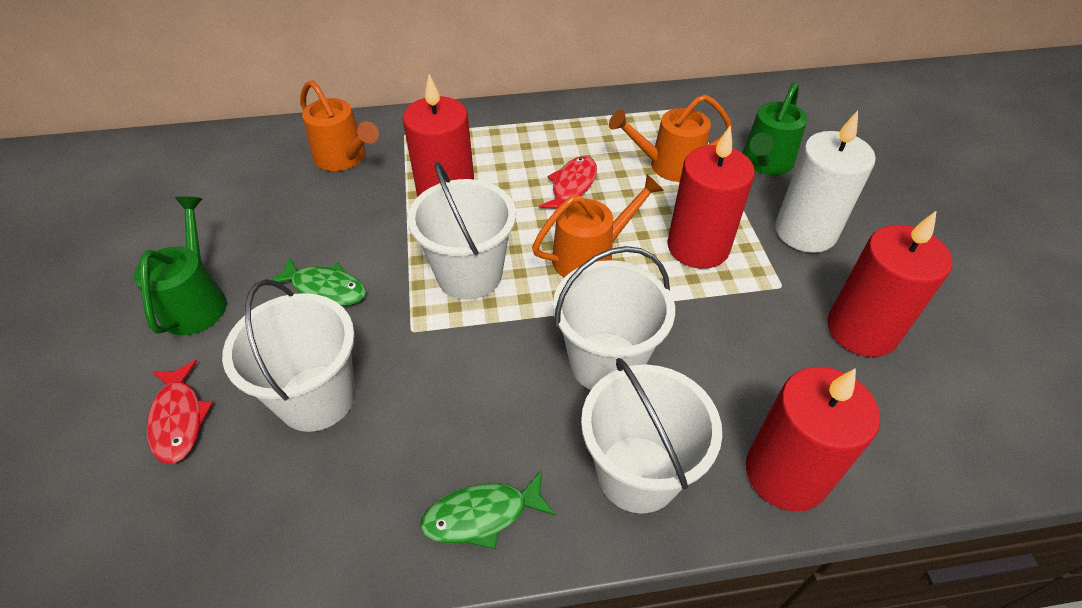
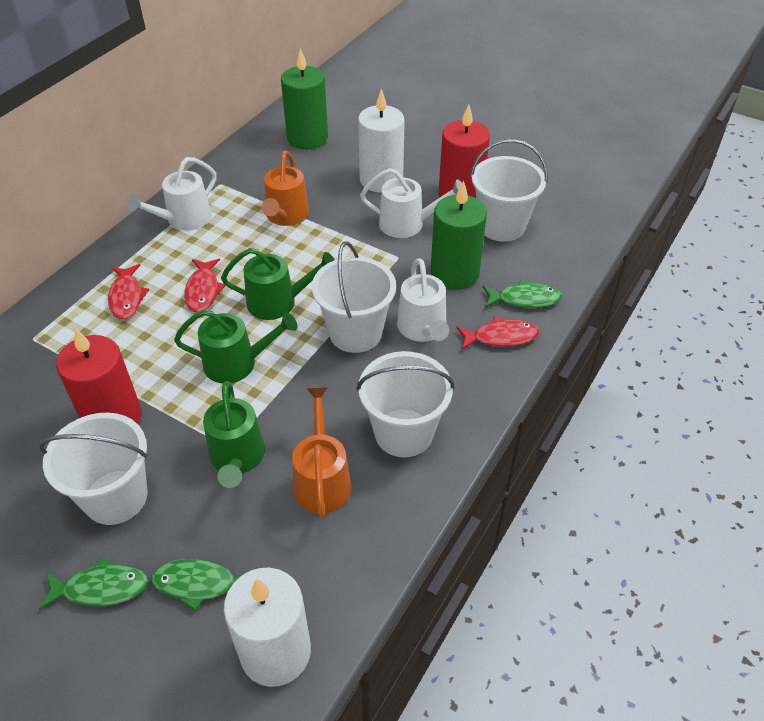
green candle: 0 -> 2
green fish: 2 -> 3
green watering can: 2 -> 3
orange watering can: 3 -> 2
red candle: 4 -> 2
red fish: 2 -> 3
white candle: 1 -> 2
white watering can: 0 -> 3

